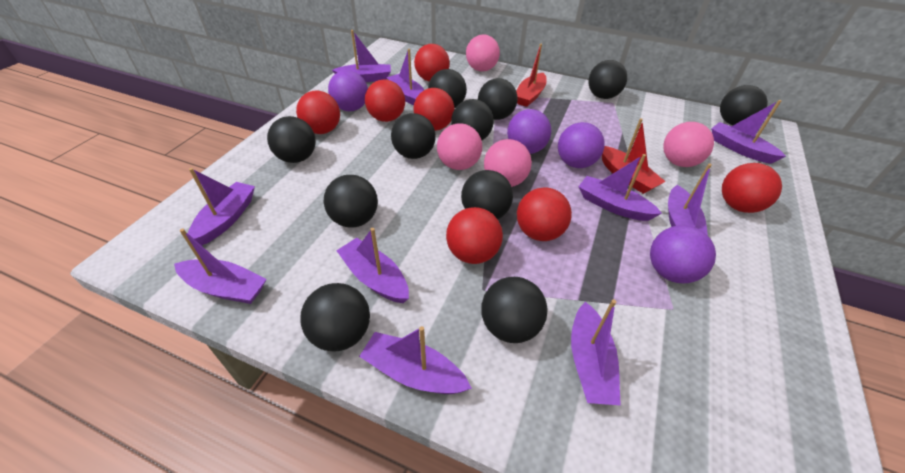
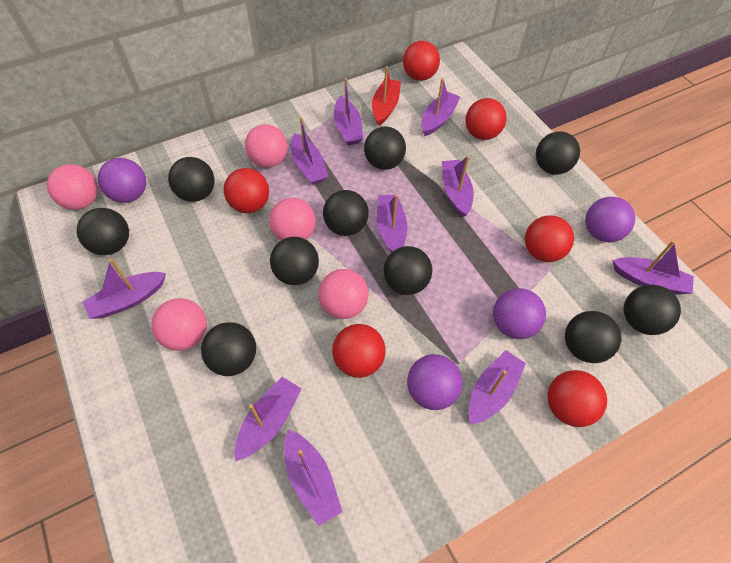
black ball: 11 -> 10
pink ball: 4 -> 5
red ball: 7 -> 6
red boat: 2 -> 1

